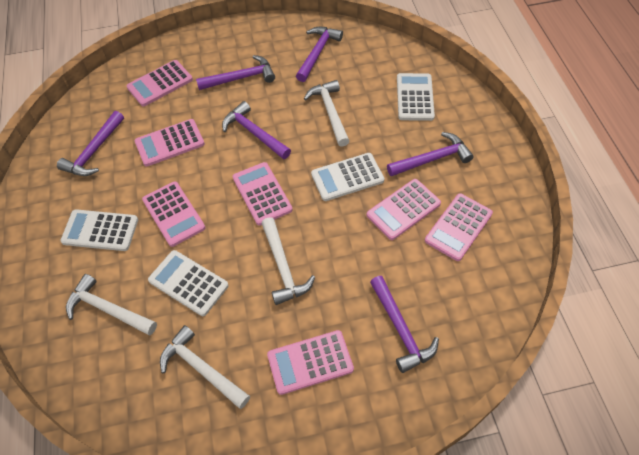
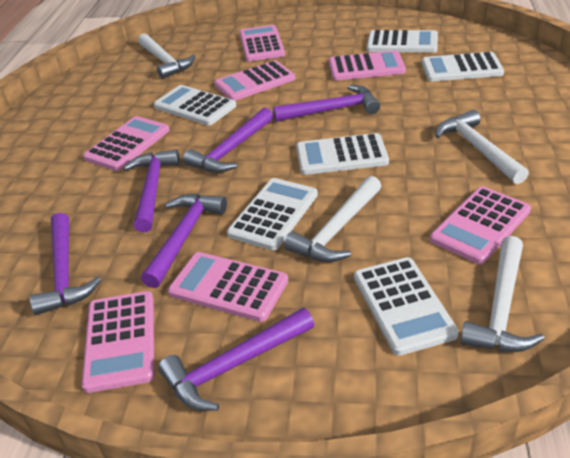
white calculator: 4 -> 6

